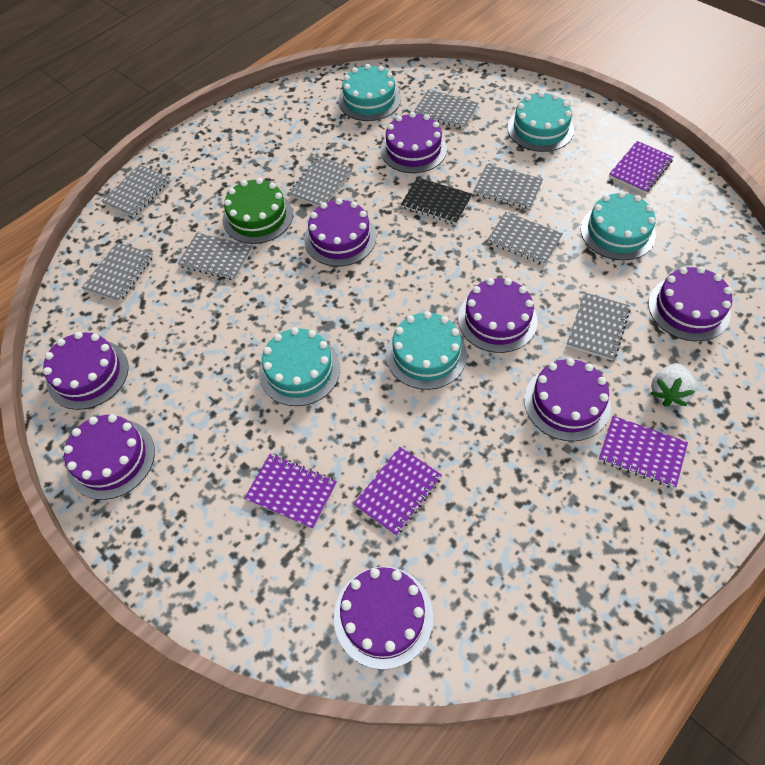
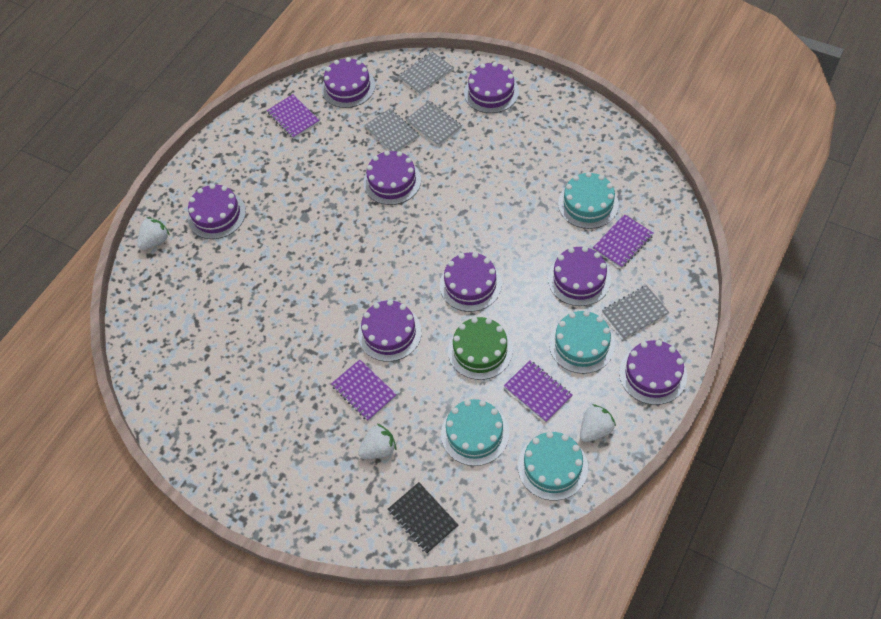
grey notebook: 8 -> 4
turquoise cake: 5 -> 4
white strawberry: 1 -> 3

